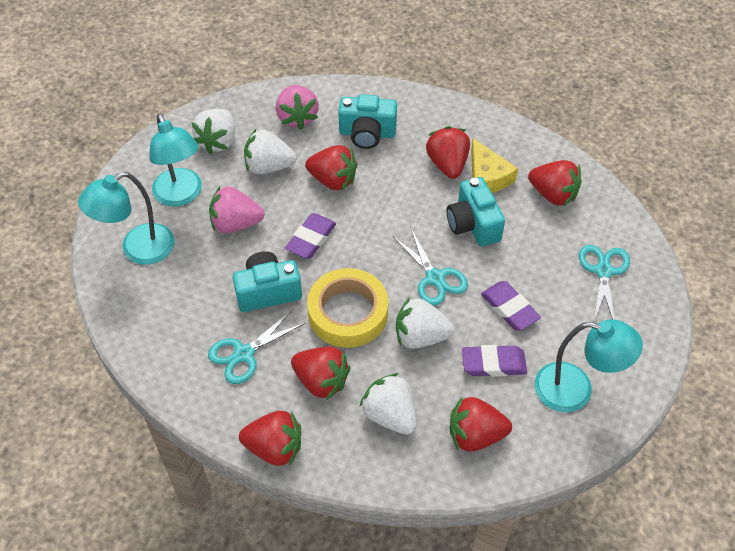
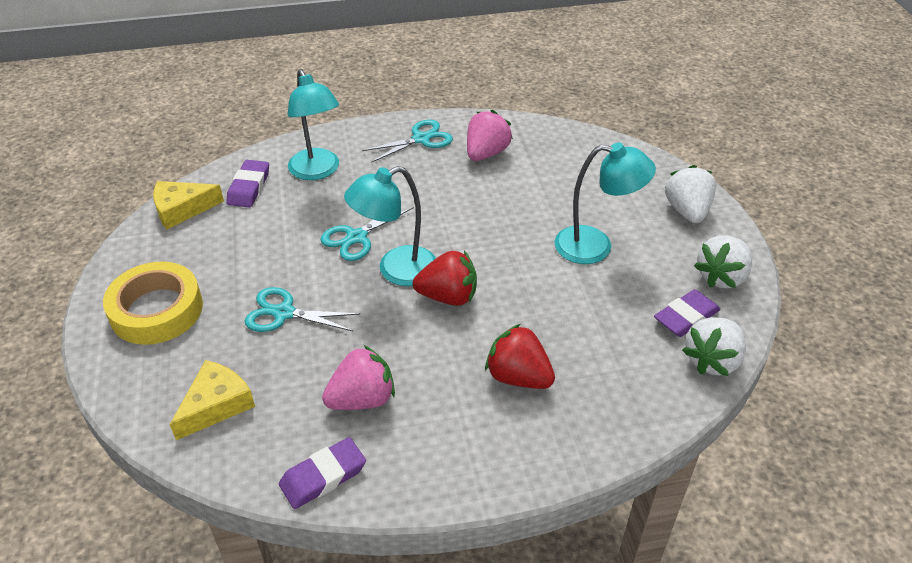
red strawberry: 6 -> 2
turquoise camera: 3 -> 0
white strawberry: 4 -> 3
yellow cheese: 1 -> 2

